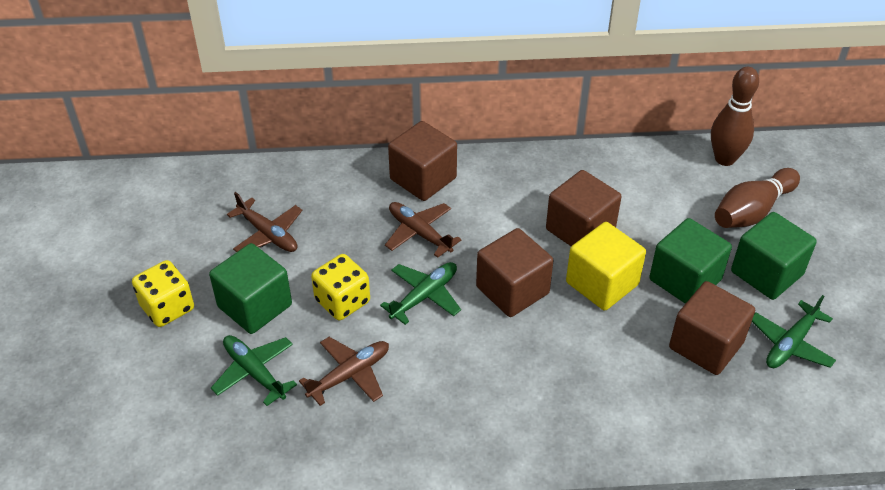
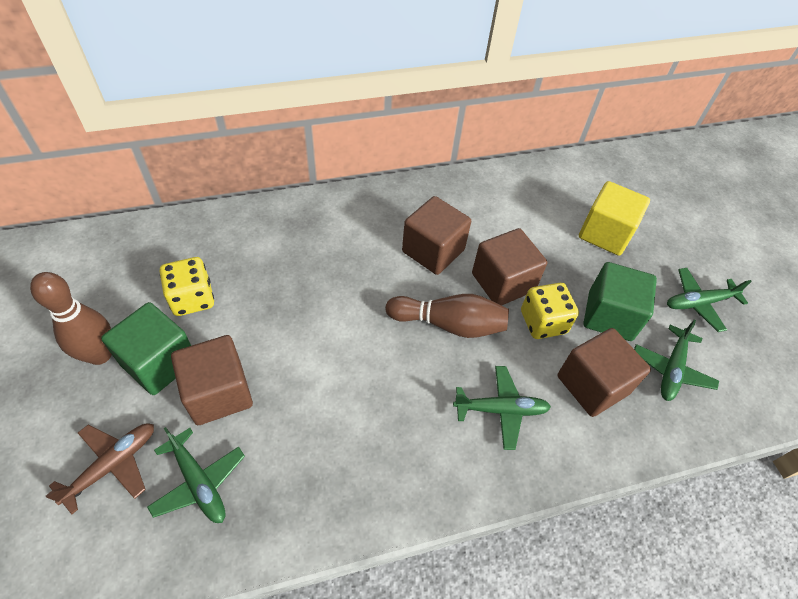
brown plane: 3 -> 1
green cube: 3 -> 2
green plane: 3 -> 4

